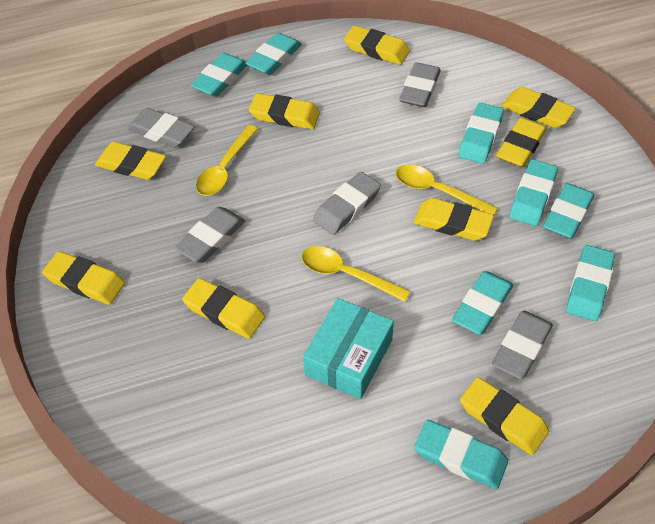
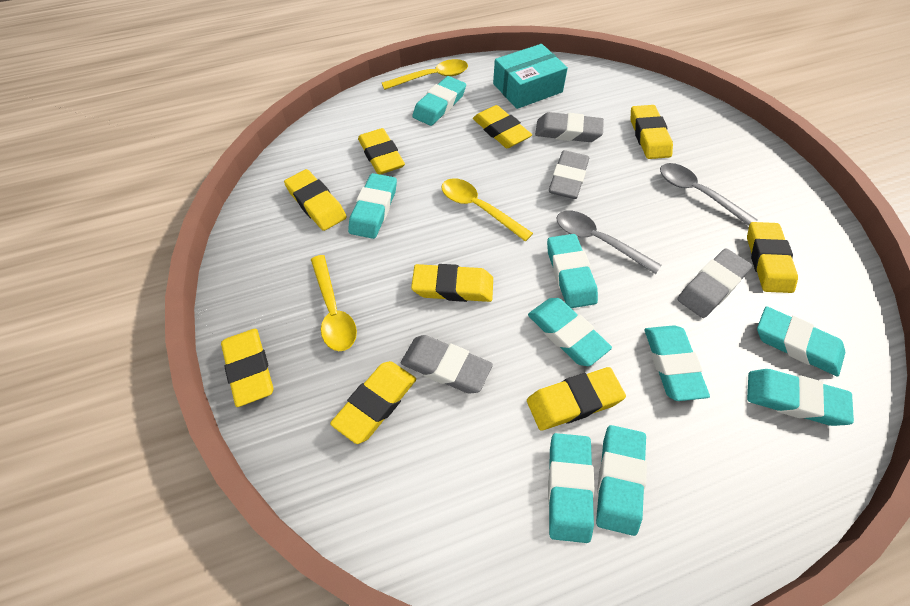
grey eraser: 5 -> 4
grey spoon: 0 -> 2
turquoise eraser: 8 -> 9

